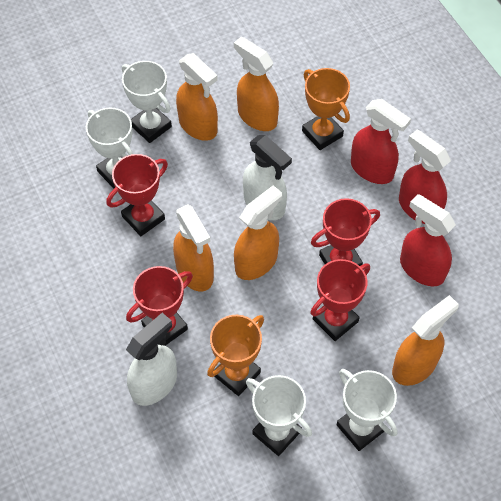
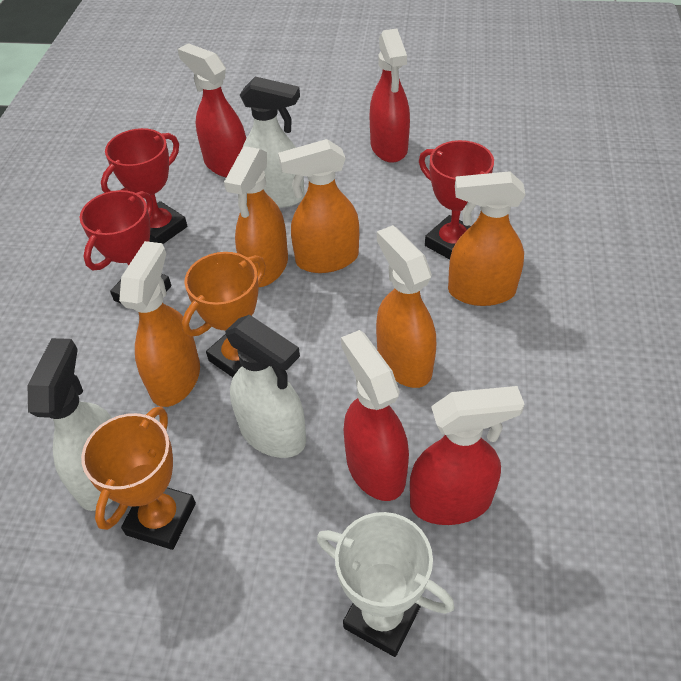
red spray bottle: 3 -> 4
red trophy: 4 -> 3
white spray bottle: 2 -> 3
white trophy: 4 -> 1

